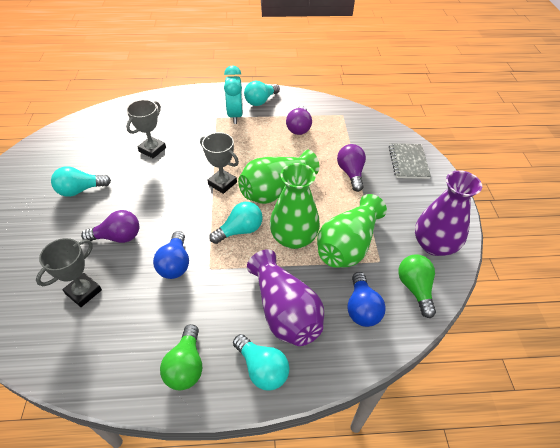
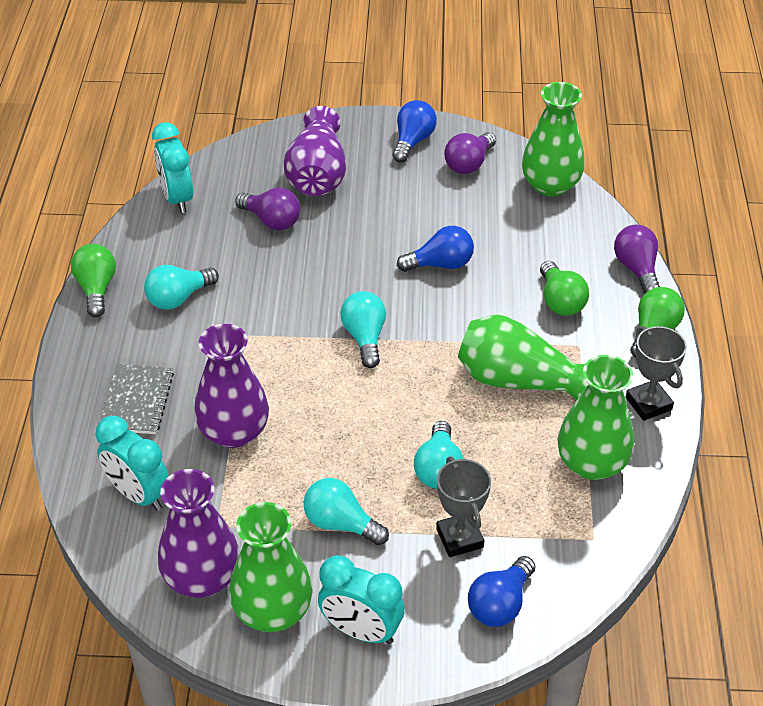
blue light bulb: 2 -> 3
green light bulb: 2 -> 3
green vase: 3 -> 4
grey trophy: 3 -> 2
purple vase: 2 -> 3
turquoise clock: 1 -> 3

